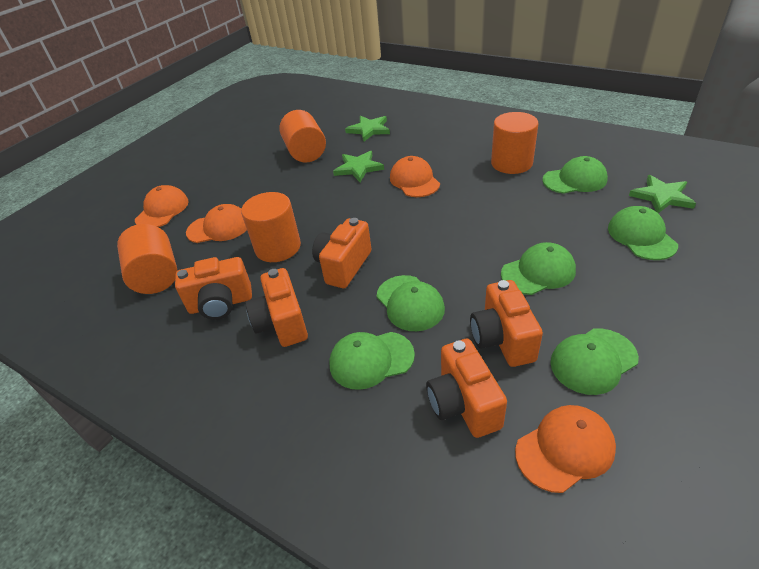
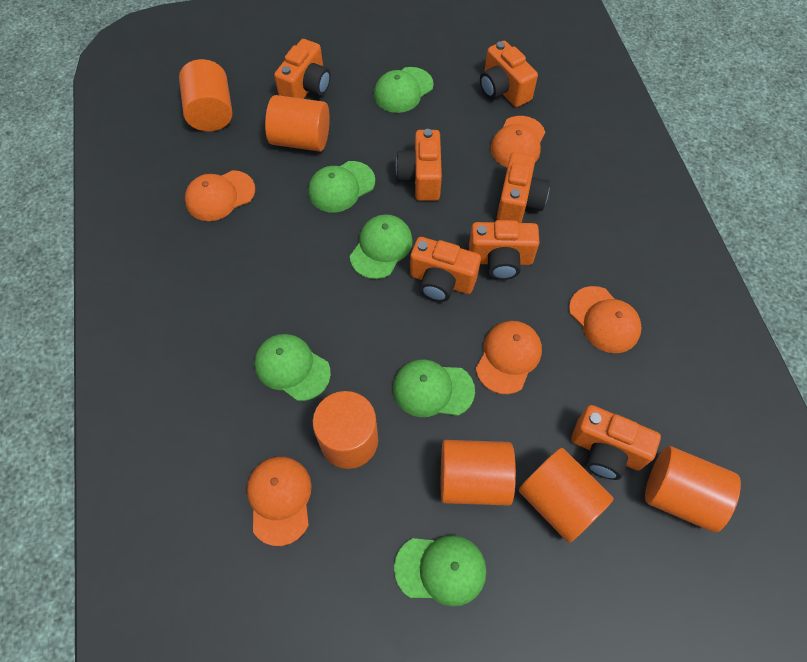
green star: 3 -> 0
orange camera: 5 -> 7
orange cap: 4 -> 5
orange cylinder: 4 -> 6

